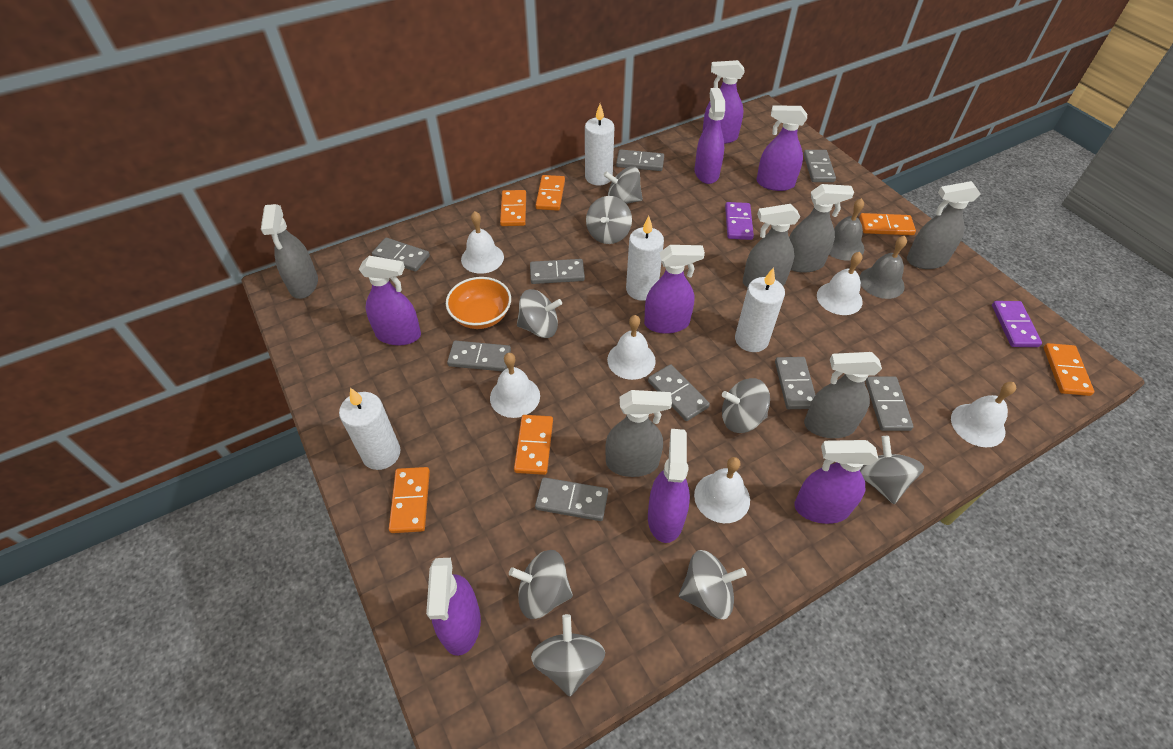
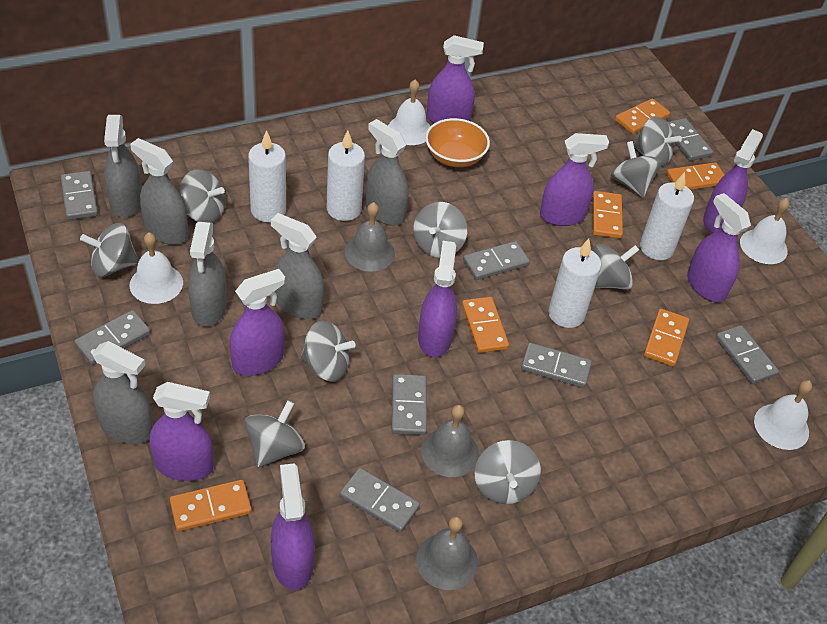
grey bell: 2 -> 3
grey domino: 9 -> 8
grey spinning top: 8 -> 9
purple domino: 2 -> 0
white bell: 6 -> 4

